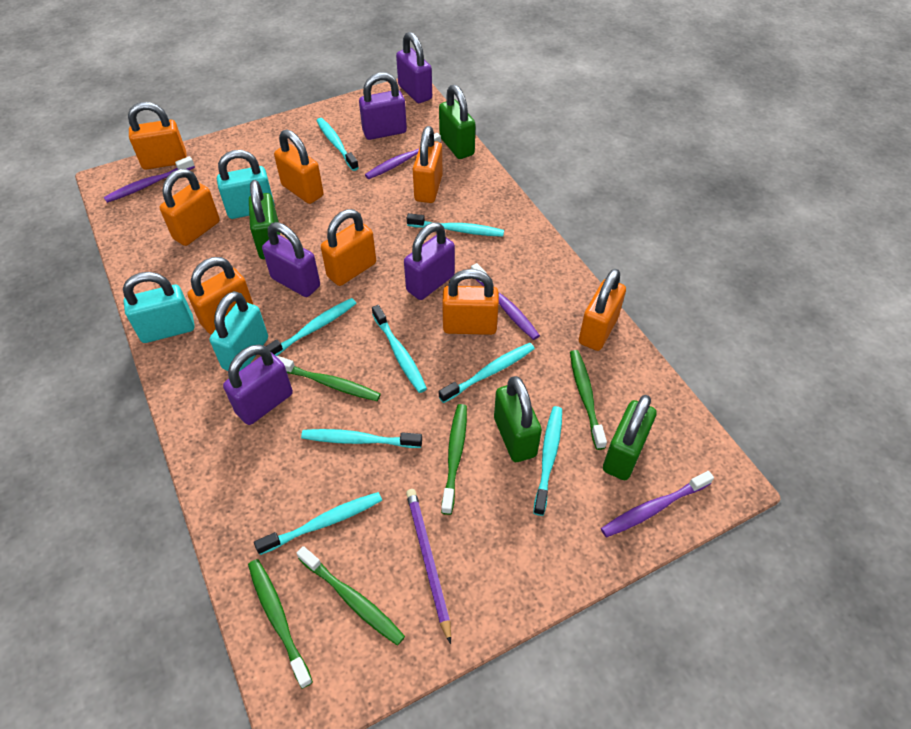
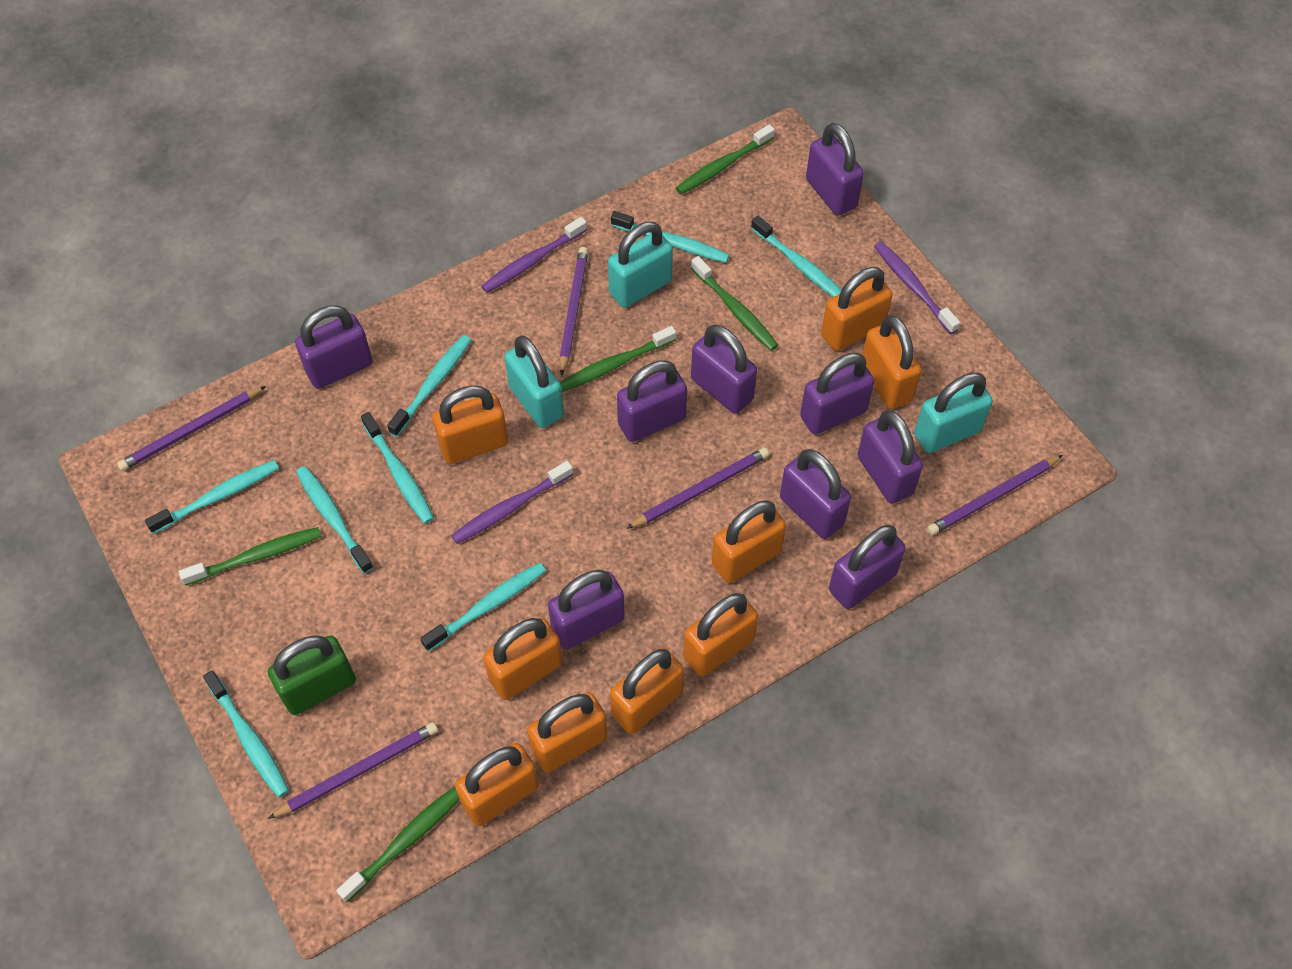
green padlock: 4 -> 1
orange padlock: 8 -> 9
purple padlock: 5 -> 9
purple pencil: 1 -> 5
purple toothbrush: 4 -> 3

